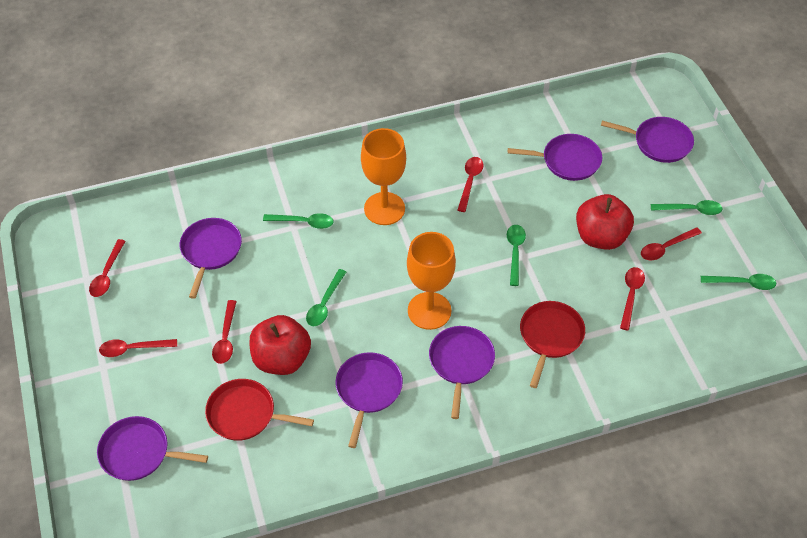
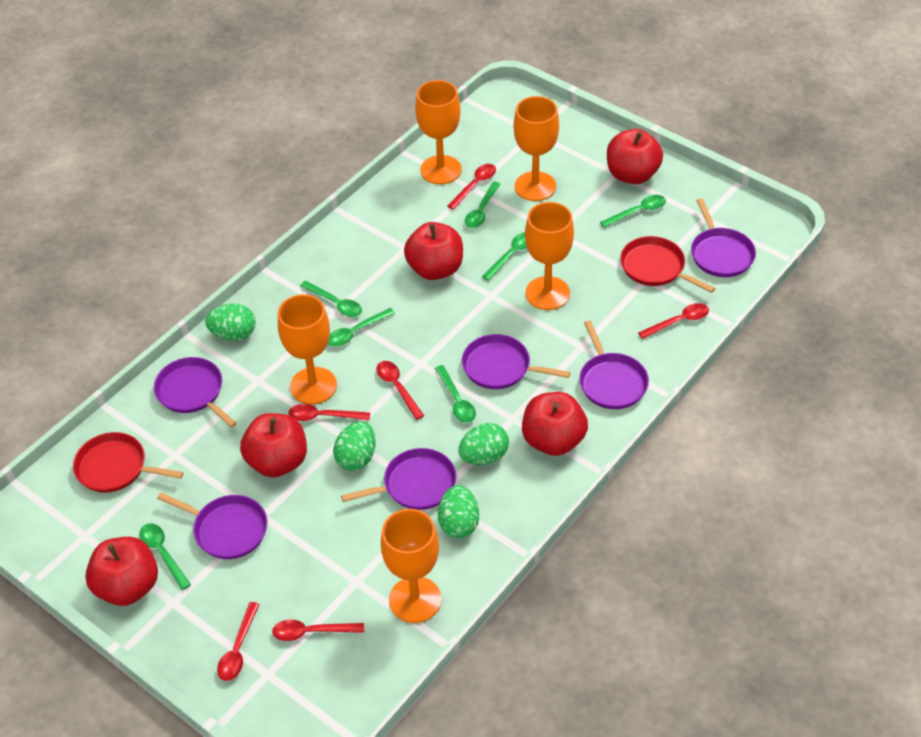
green egg: 0 -> 4
green spoon: 5 -> 7
orange goblet: 2 -> 5
red apple: 2 -> 5

